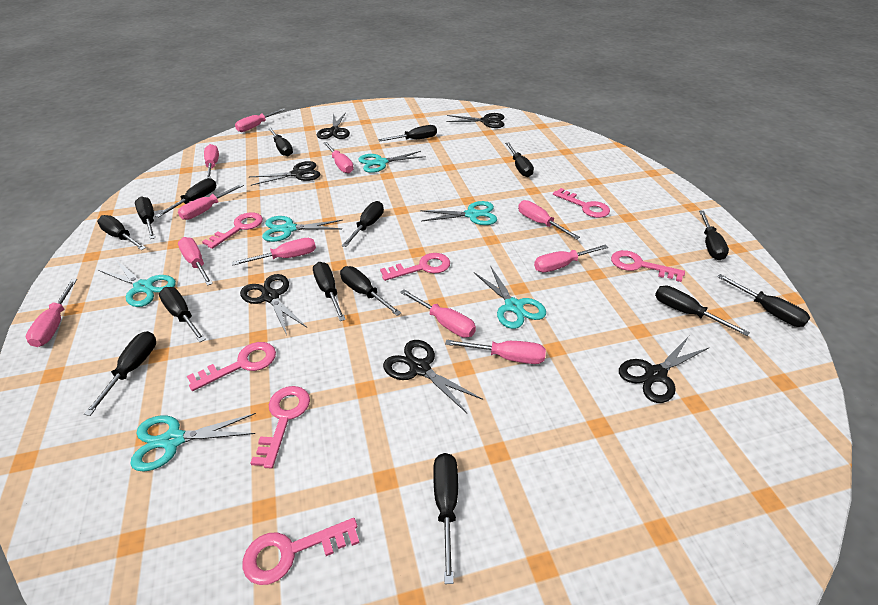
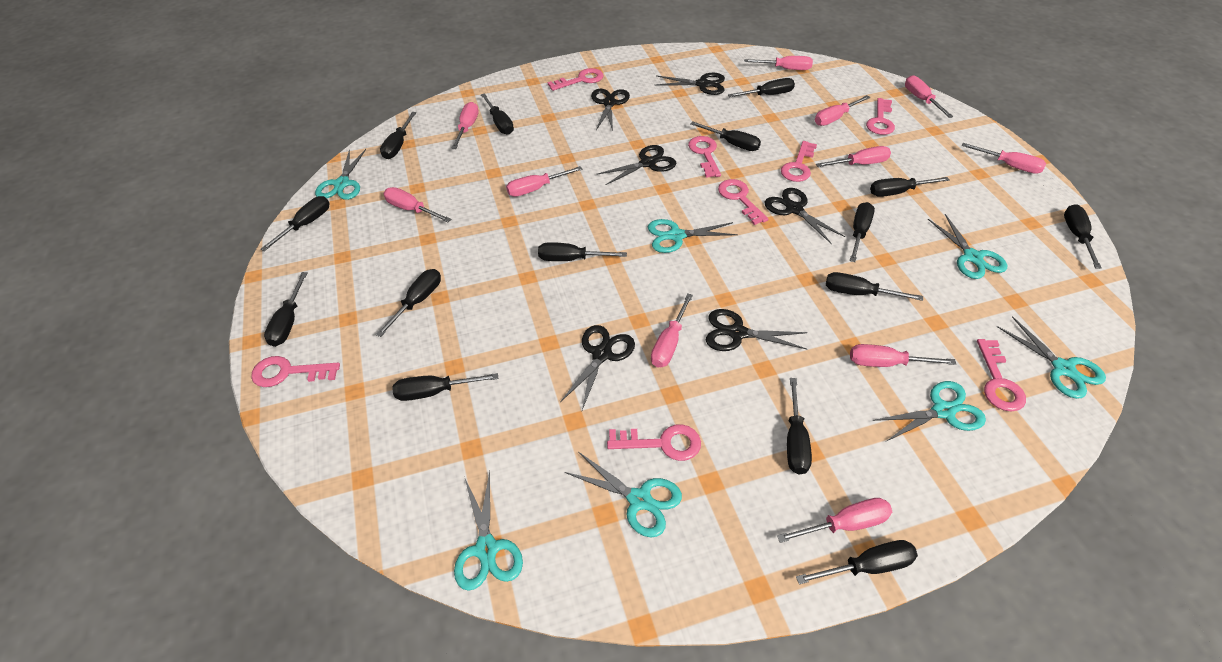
pink key: 7 -> 8
turquoise scissors: 6 -> 7

